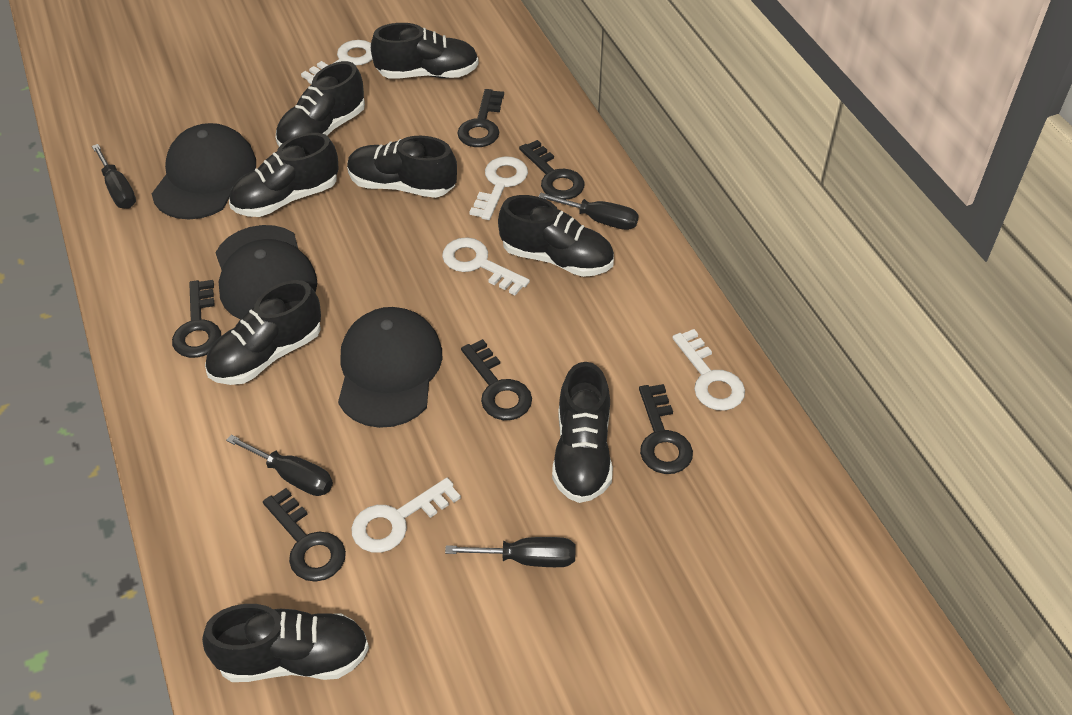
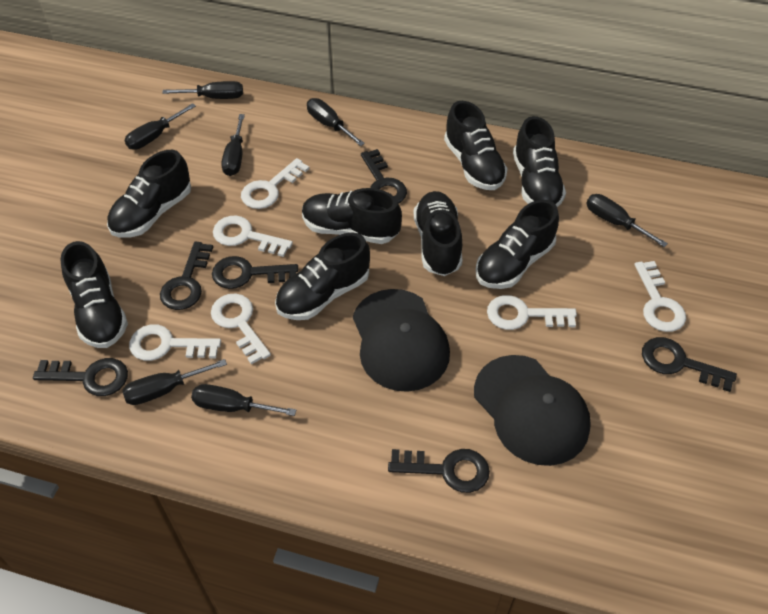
black cap: 3 -> 2
black screwdriver: 4 -> 7
white key: 5 -> 6

